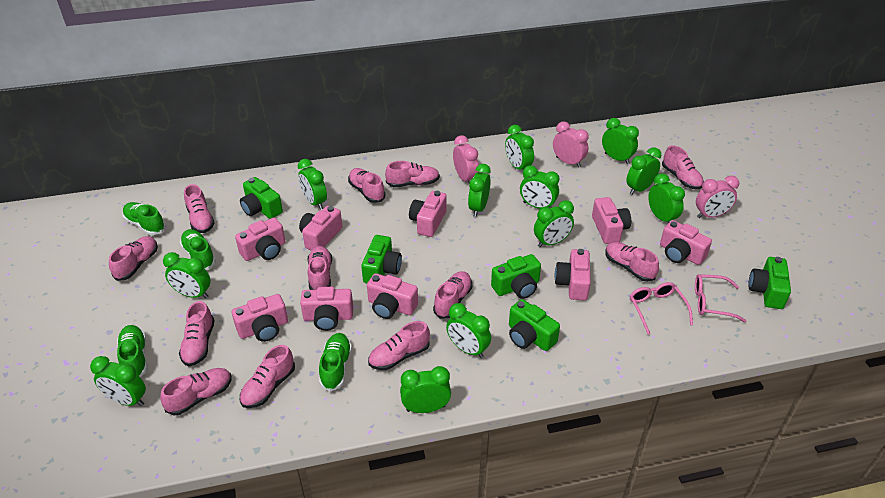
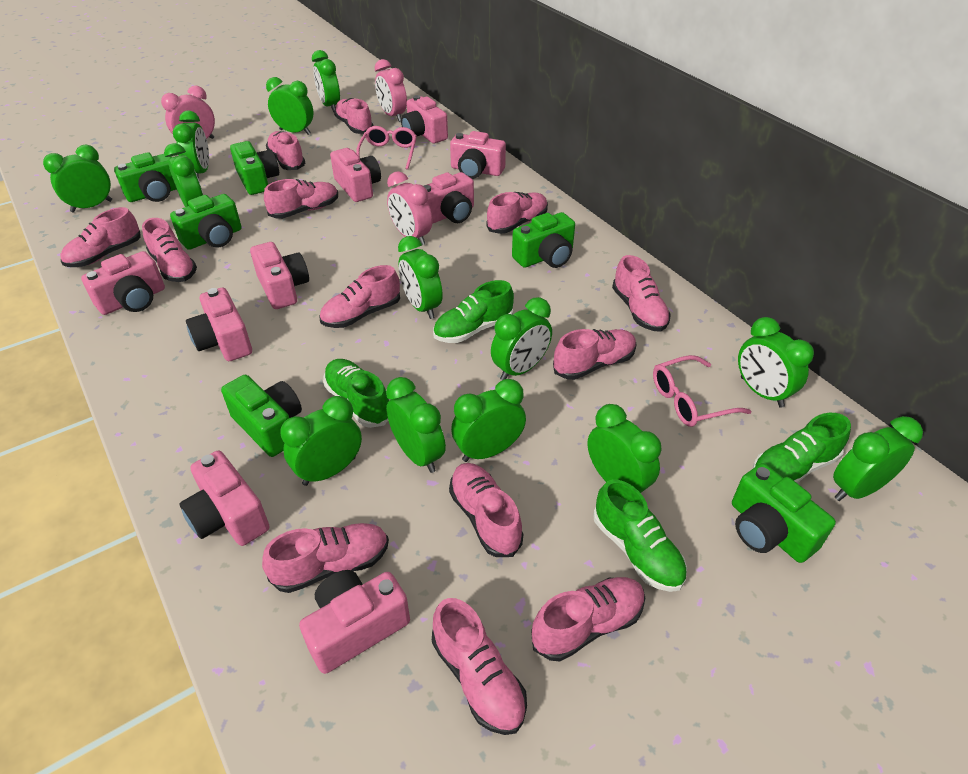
green camera: 5 -> 6
green clock: 12 -> 13
pink shoe: 12 -> 13

